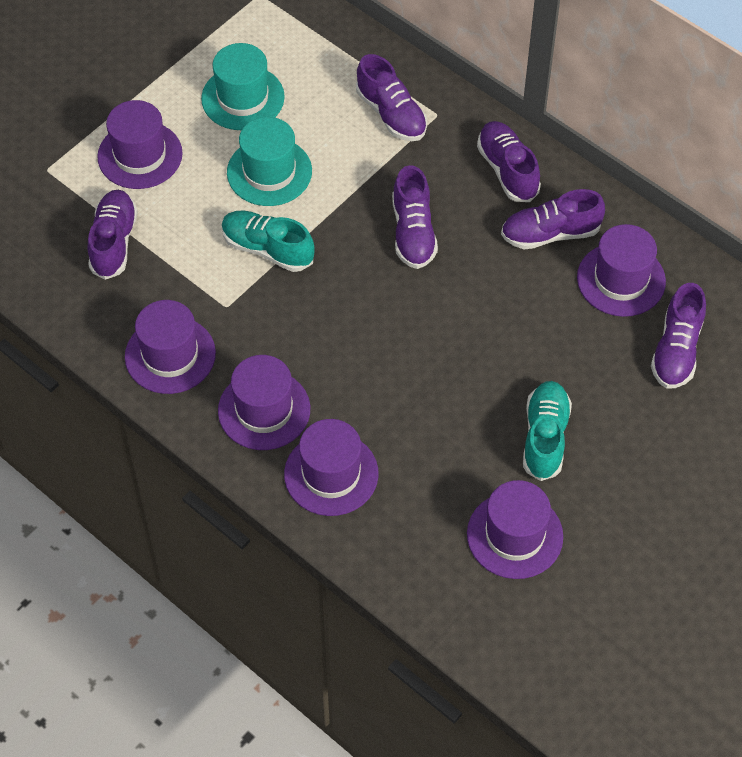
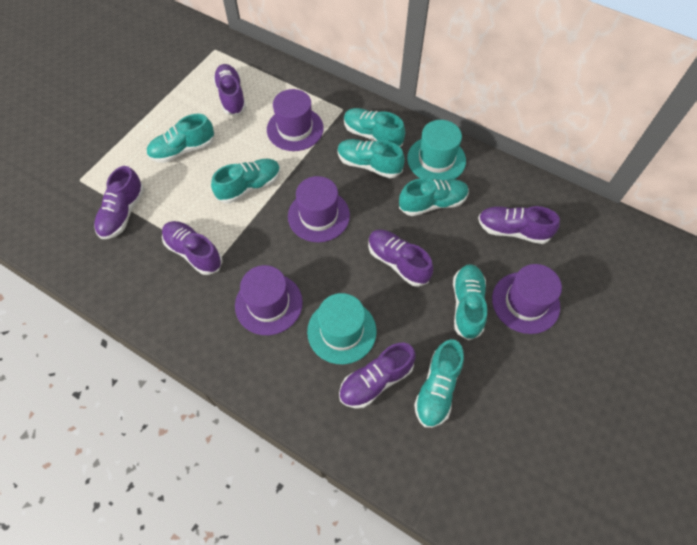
purple hat: 6 -> 4
turquoise shoe: 2 -> 7

